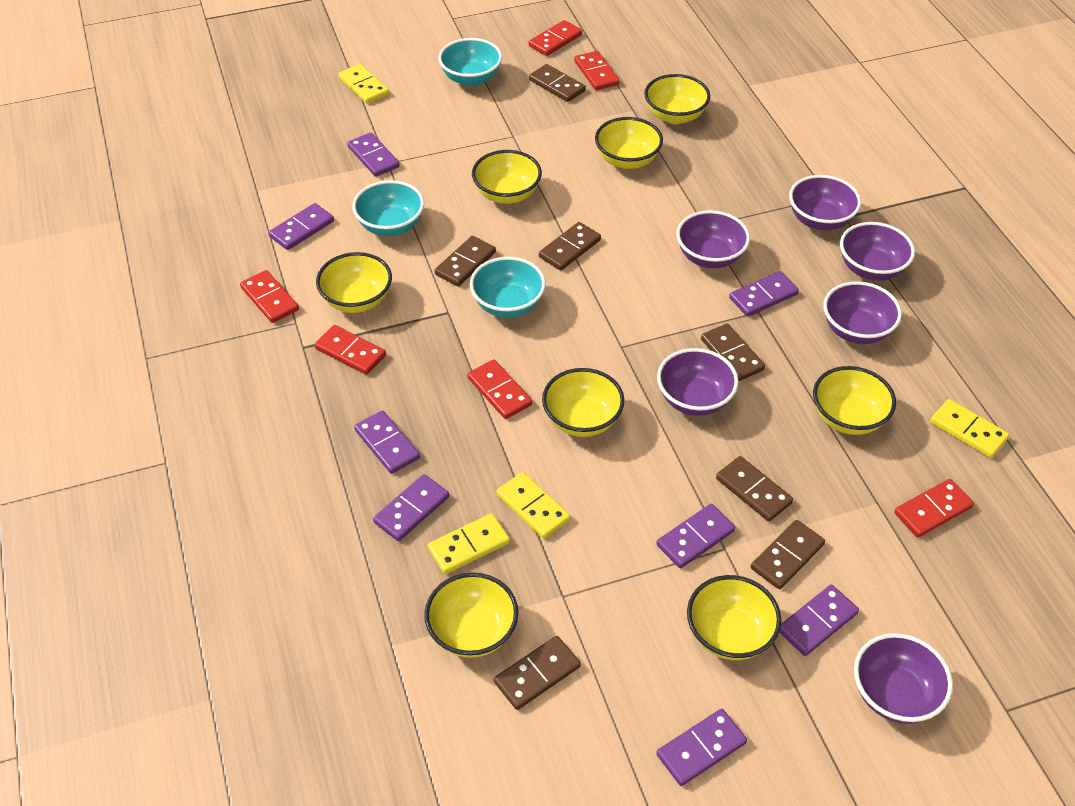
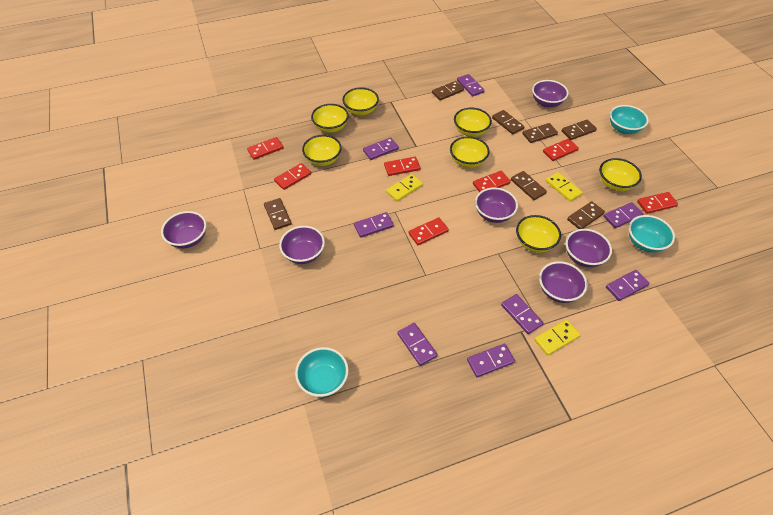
red domino: 6 -> 7
yellow bowl: 8 -> 7
yellow domino: 4 -> 3

